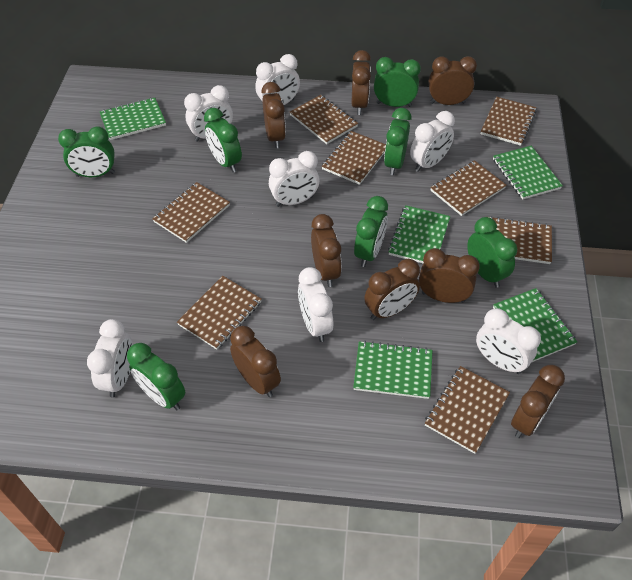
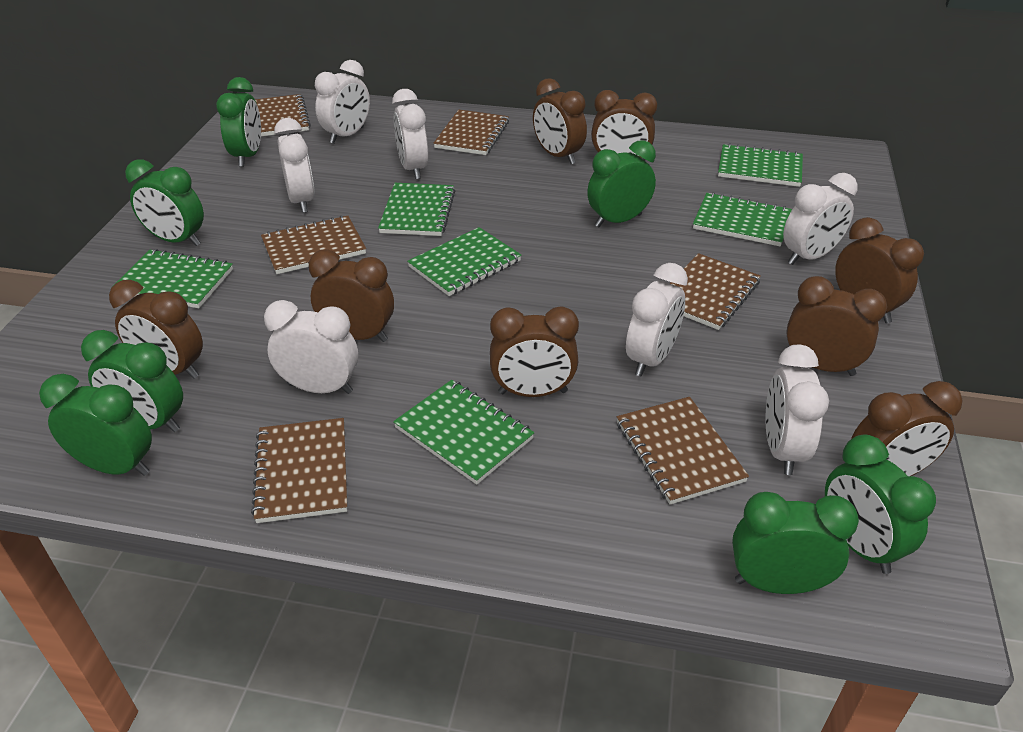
brown notebook: 8 -> 6
green notebook: 5 -> 6

